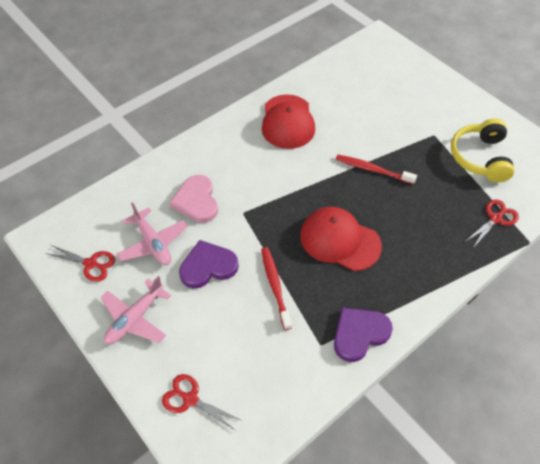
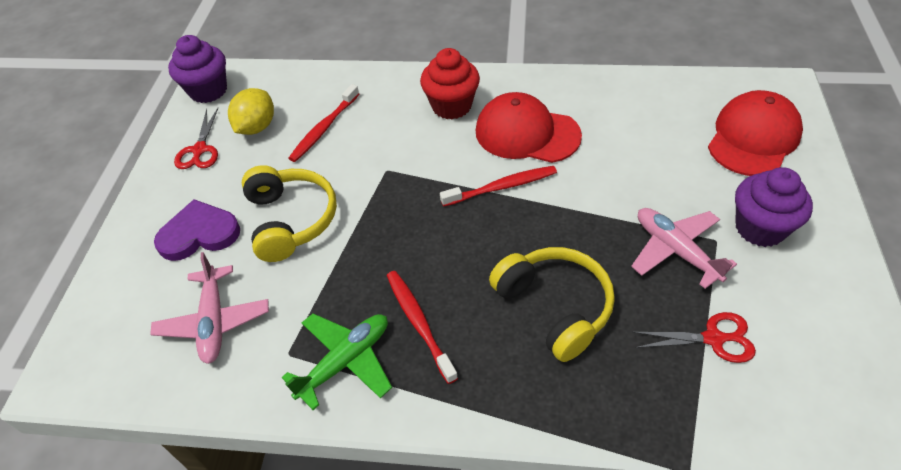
green plane: 0 -> 1
pink heart: 1 -> 0
purple cupcake: 0 -> 2
purple heart: 2 -> 1
red cupcake: 0 -> 1
red scissors: 3 -> 2
red toothbrush: 2 -> 3
yellow headphones: 1 -> 2
yellow lemon: 0 -> 1

